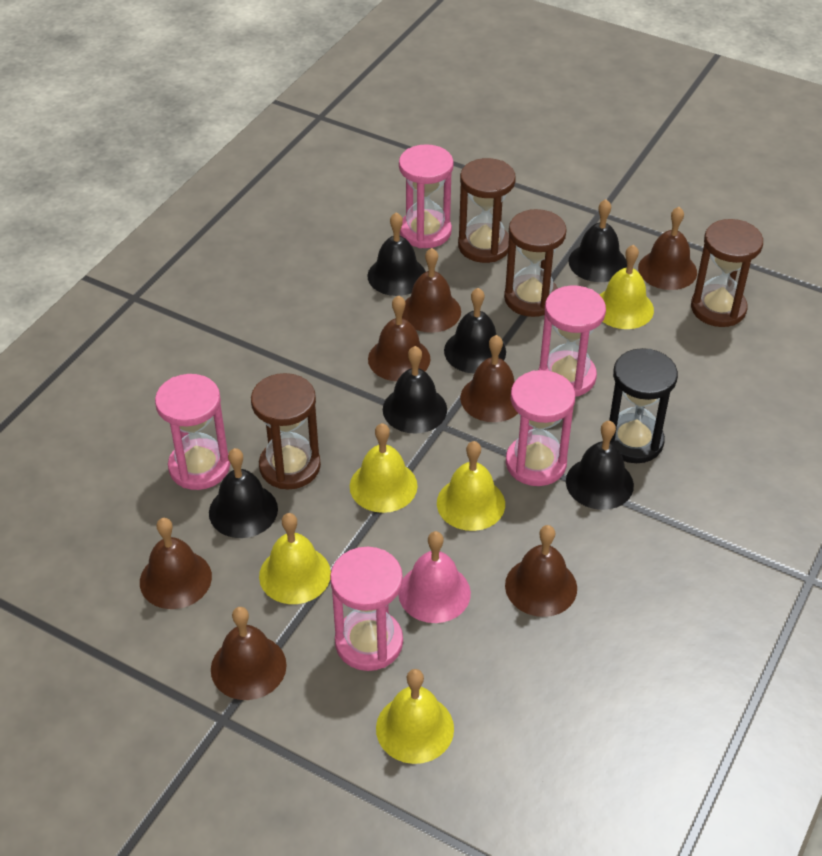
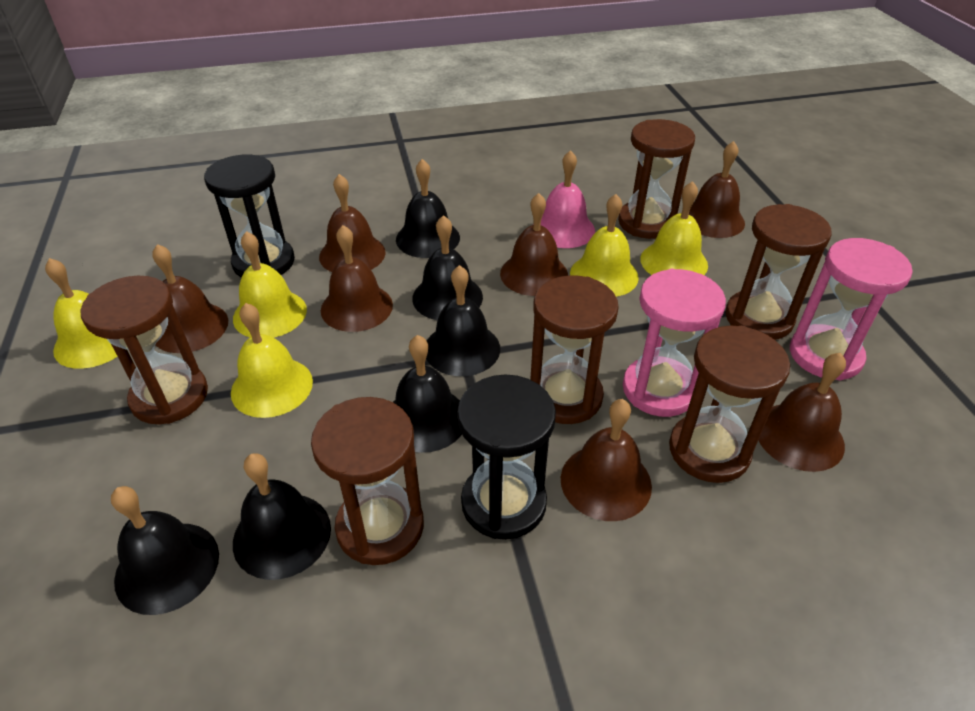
black hourglass: 1 -> 2
brown hourglass: 4 -> 6
pink hourglass: 5 -> 2

